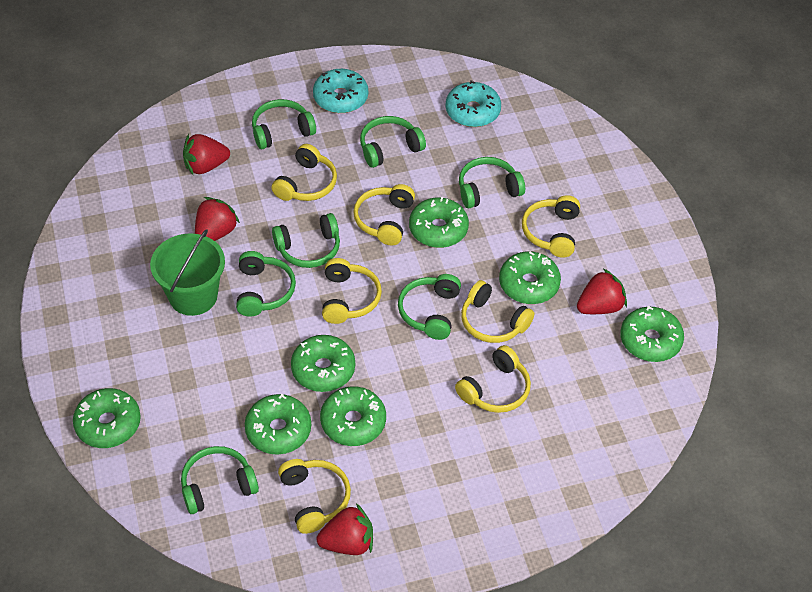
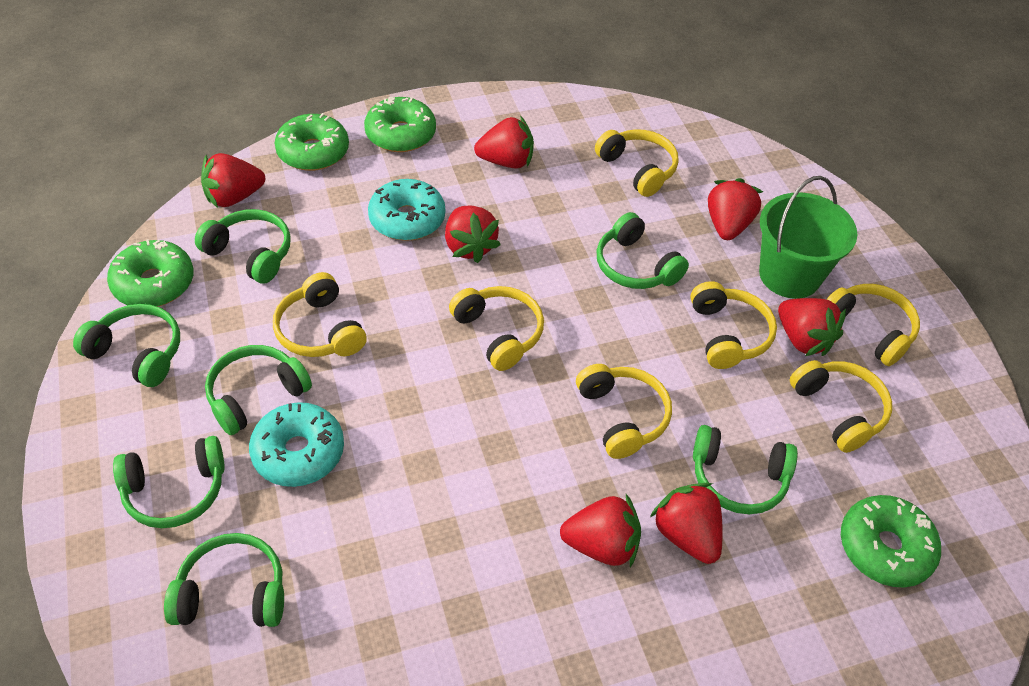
green donut: 7 -> 4
red strawberry: 4 -> 7

